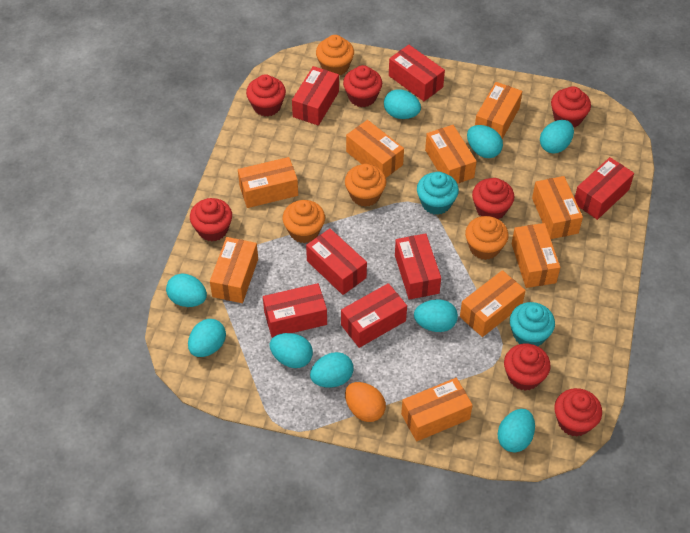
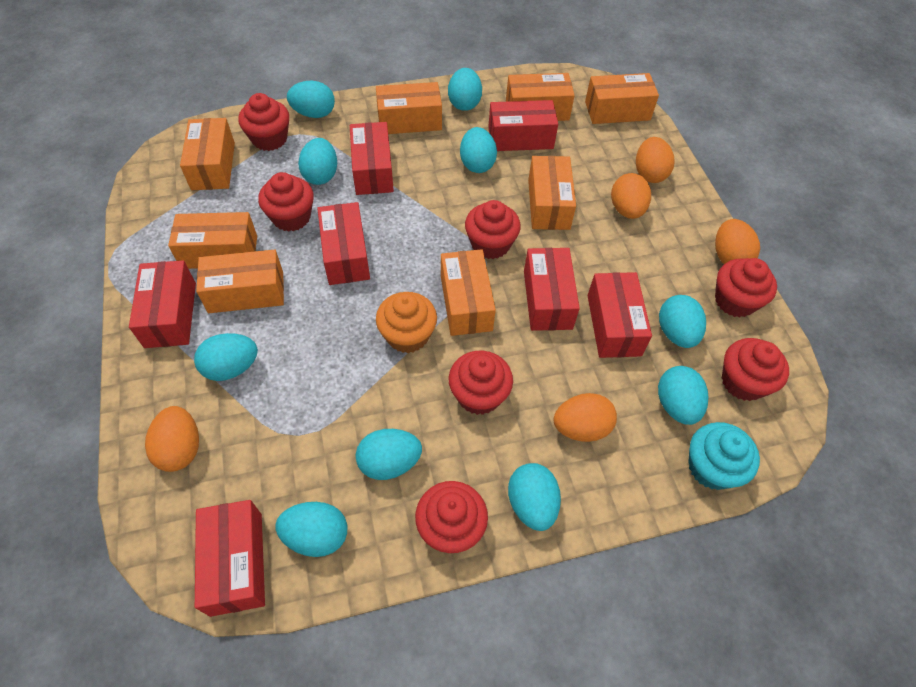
orange box: 9 -> 8
orange cupcake: 4 -> 1
orange egg: 1 -> 5
turquoise cupcake: 2 -> 1
turquoise egg: 9 -> 10

